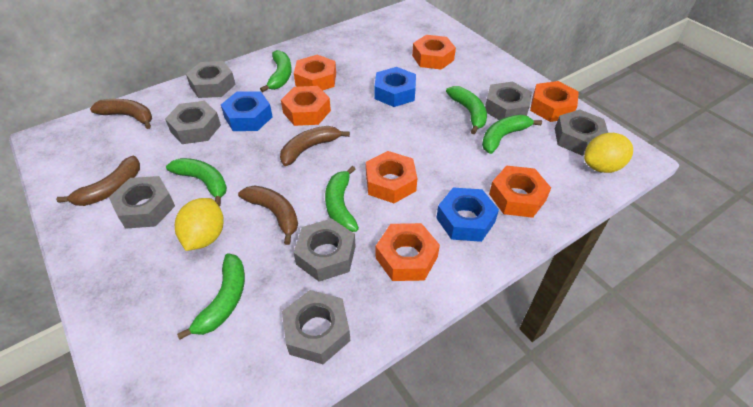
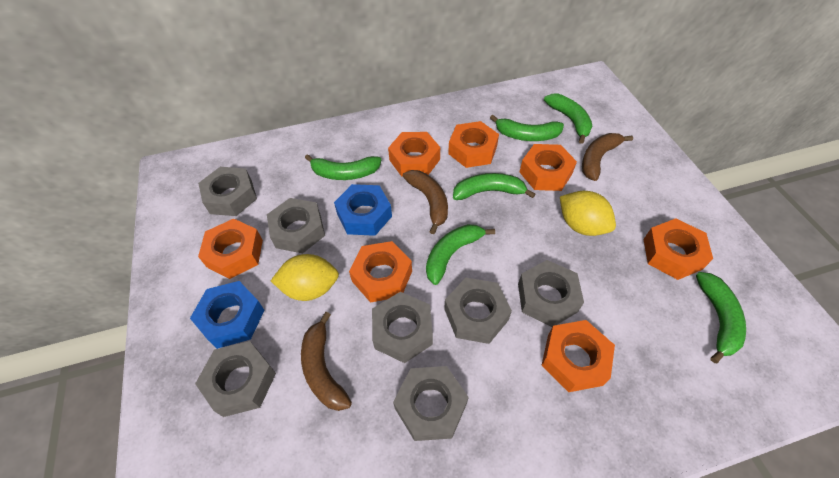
blue nut: 3 -> 2
brown banana: 4 -> 3

